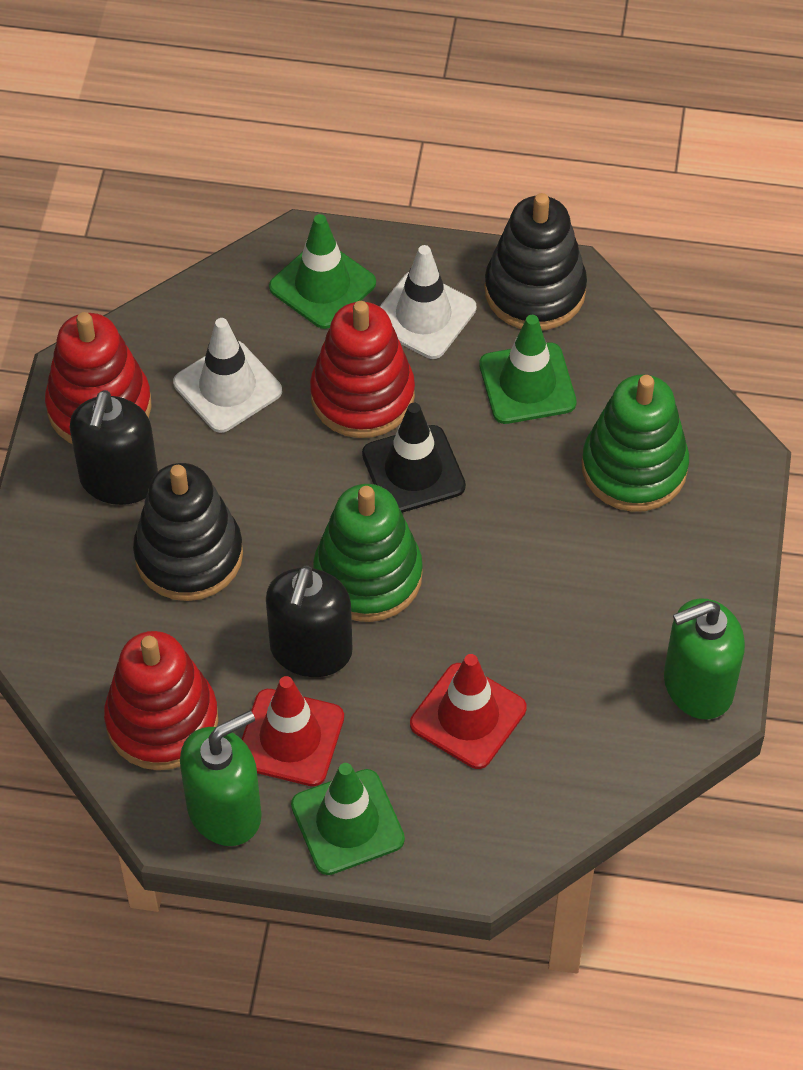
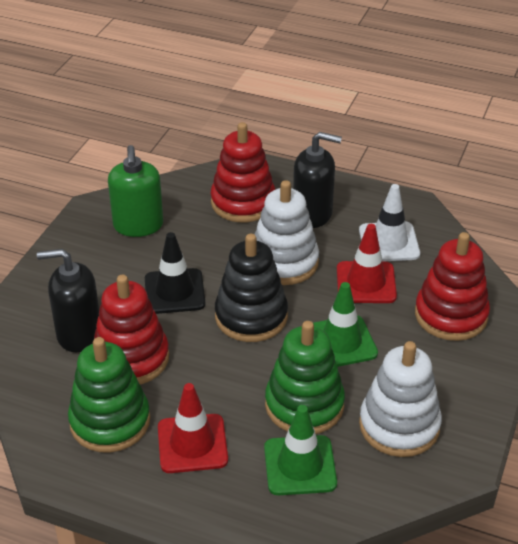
black stacking toy: 2 -> 1
green soap dispenser: 2 -> 1
green traffic cone: 3 -> 2
white stacking toy: 0 -> 2
white traffic cone: 2 -> 1

